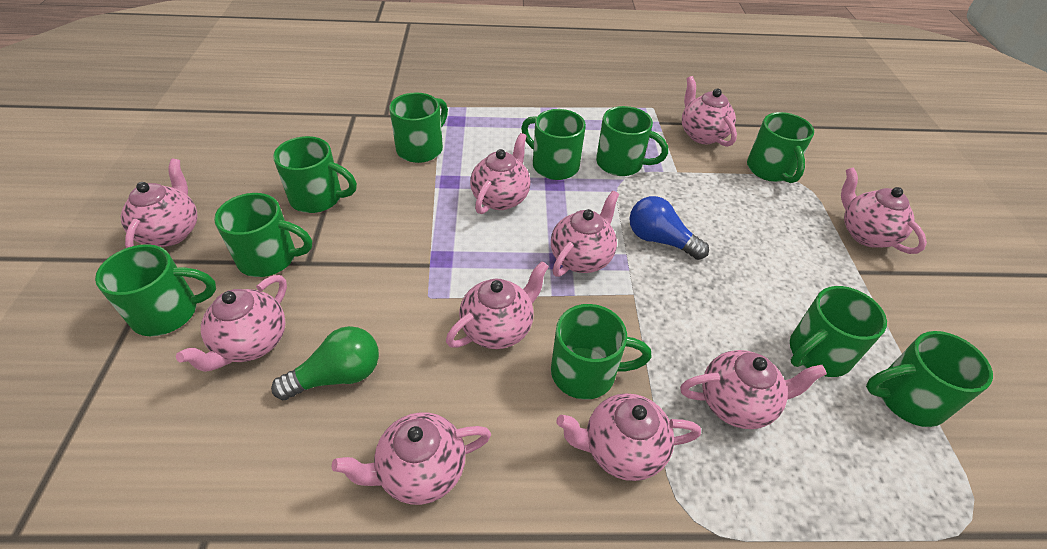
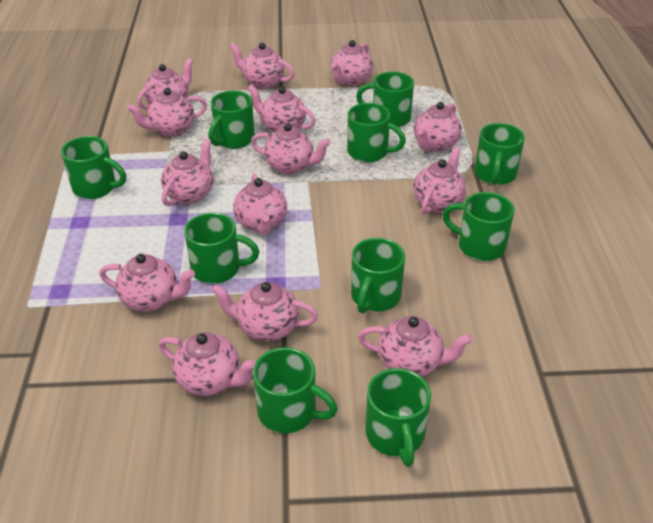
blue light bulb: 1 -> 0
green light bulb: 1 -> 0
pink teapot: 10 -> 14

